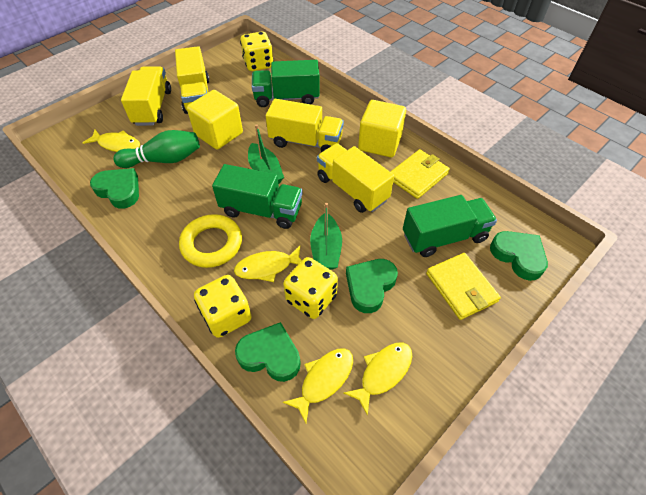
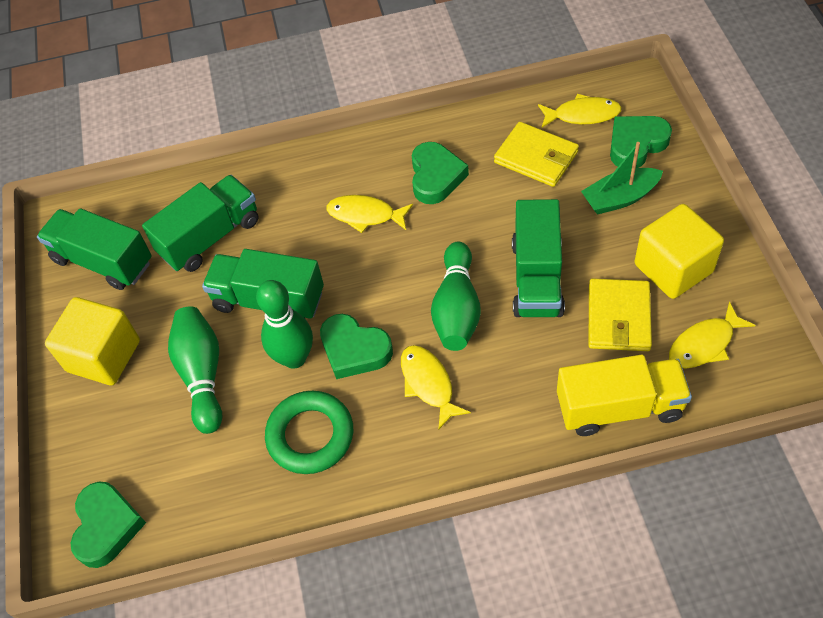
green boat: 2 -> 1
green bowling pin: 1 -> 3
green ring: 0 -> 1
green truck: 3 -> 4
yellow dice: 3 -> 0
yellow ring: 1 -> 0
yellow truck: 4 -> 1

